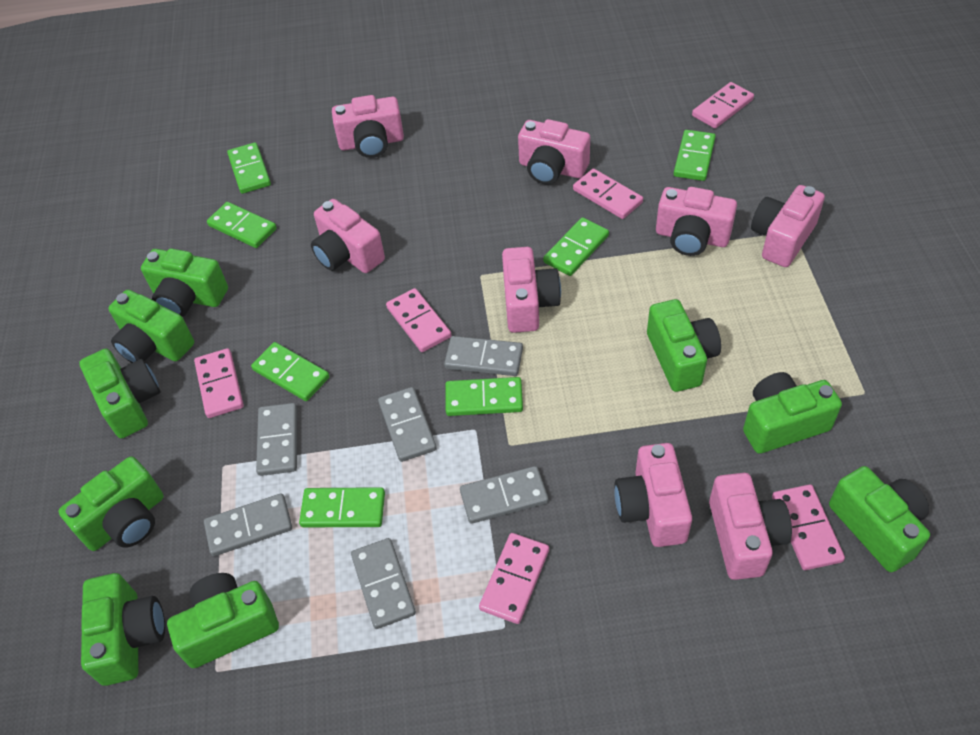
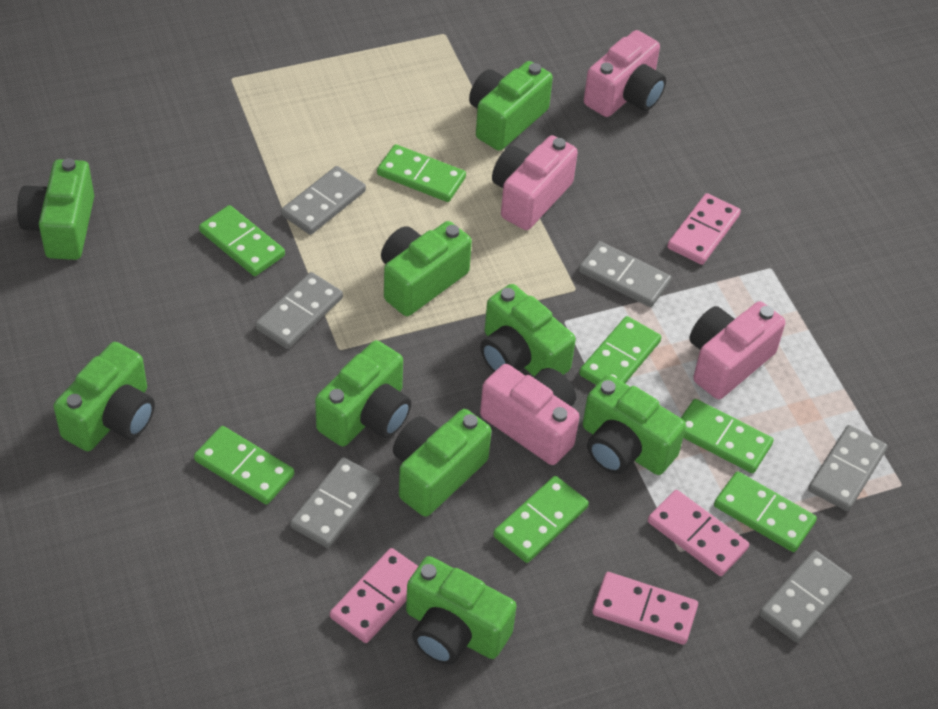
pink camera: 8 -> 4
pink domino: 6 -> 4

